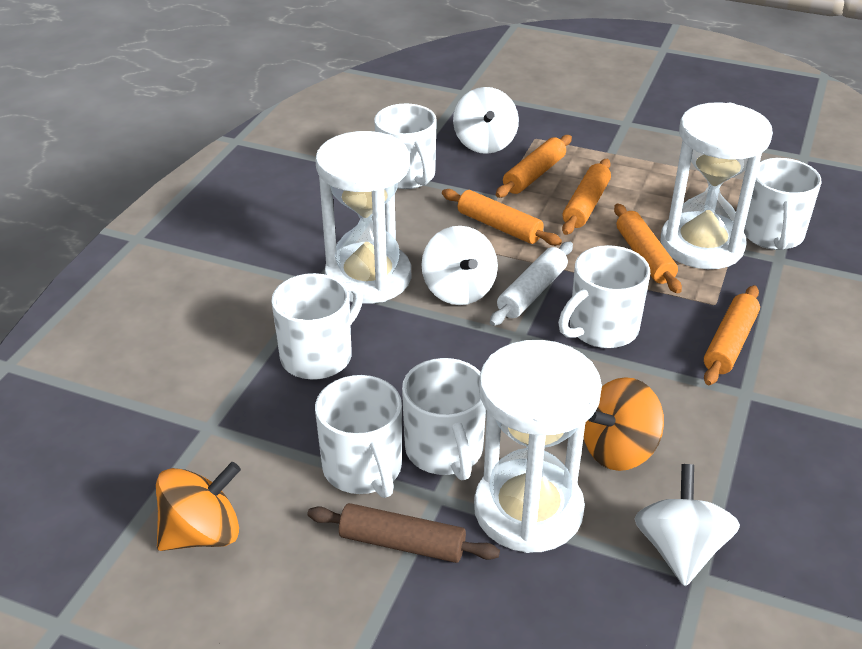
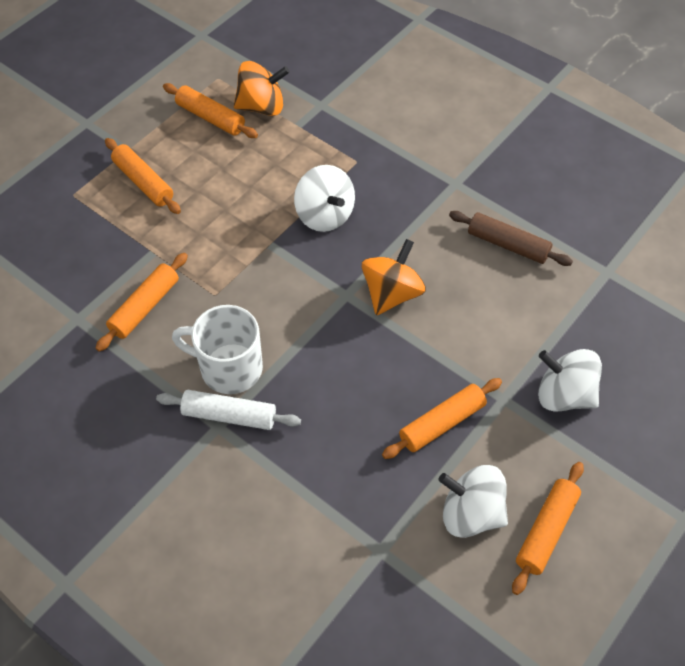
white hourglass: 3 -> 0
white mug: 6 -> 1

